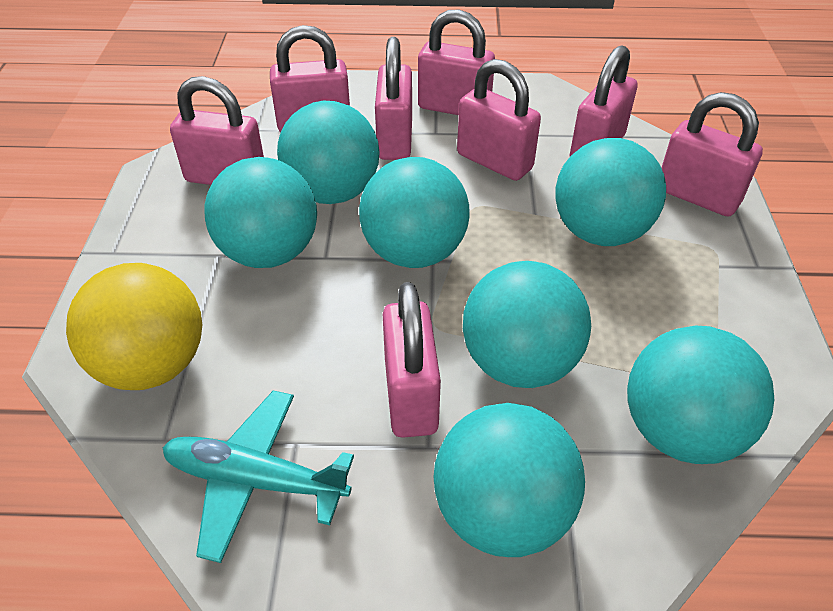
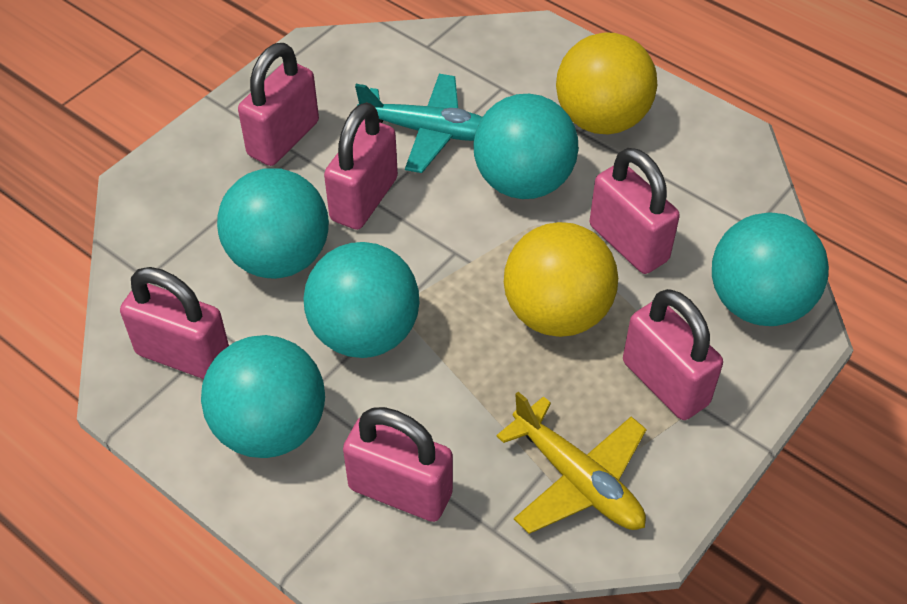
pink padlock: 8 -> 6
turquoise ball: 7 -> 5
yellow ball: 1 -> 2
yellow plane: 0 -> 1

